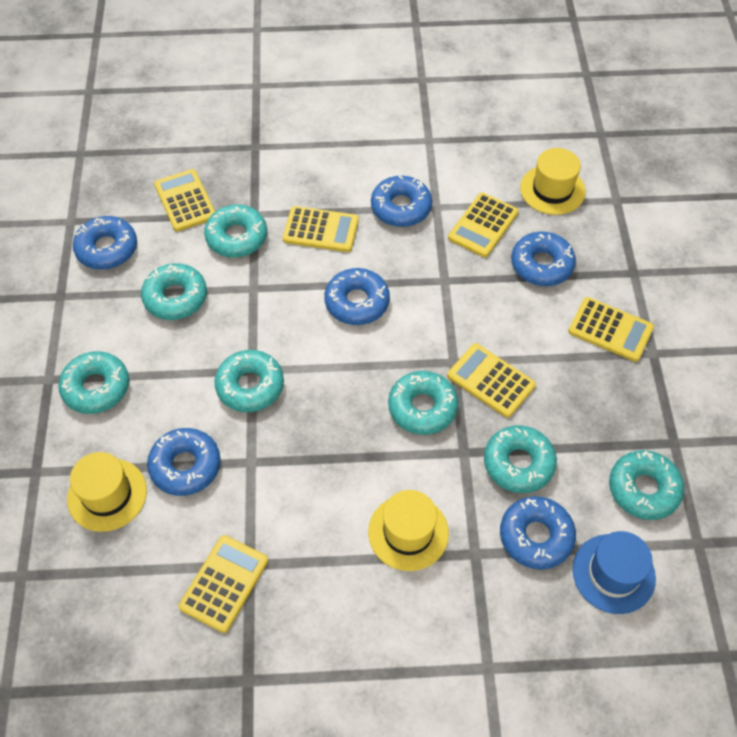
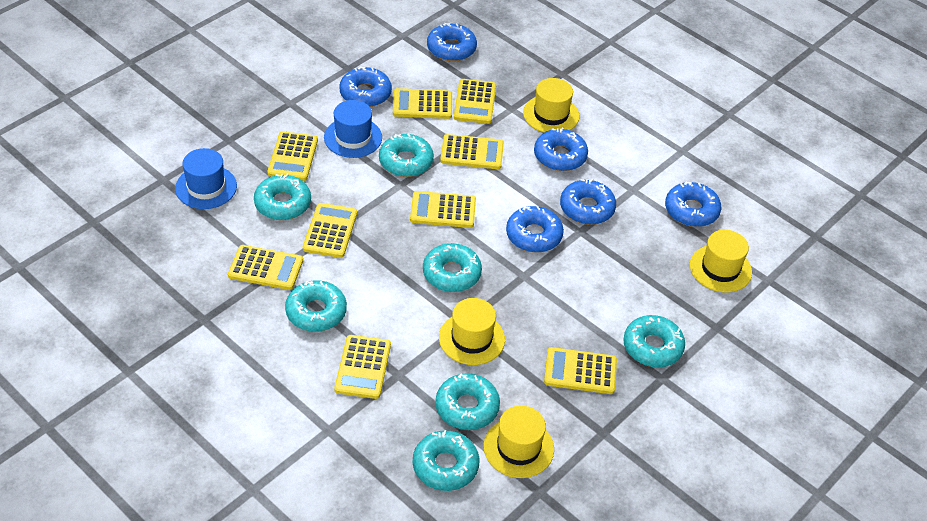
blue hat: 1 -> 2
yellow calculator: 6 -> 9
yellow hat: 3 -> 4

